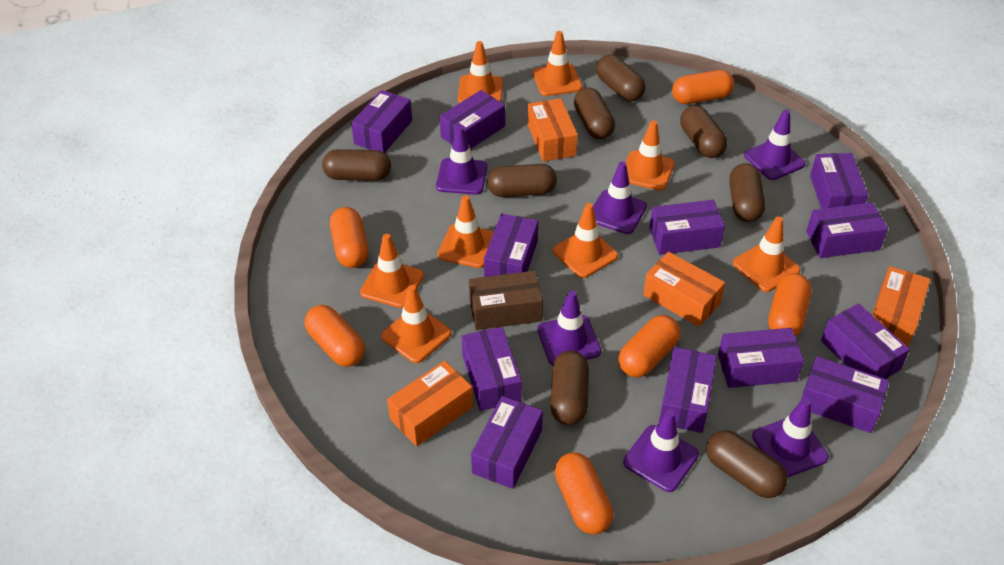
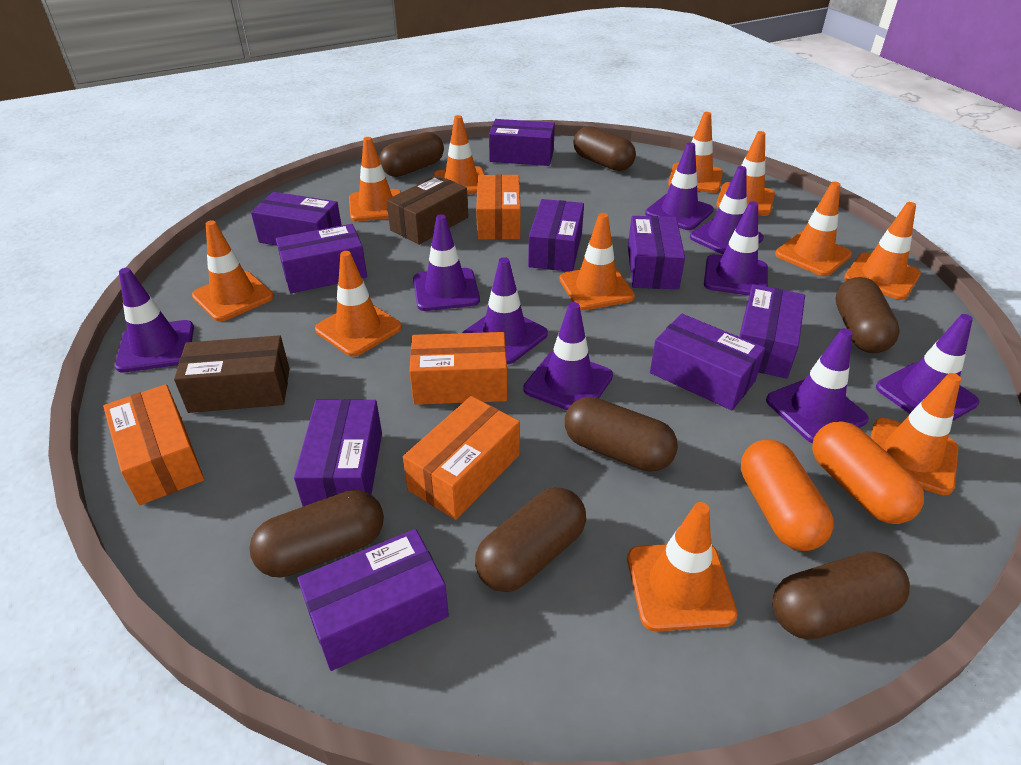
brown box: 1 -> 2
brown capsule: 8 -> 7
orange capsule: 6 -> 2
orange traffic cone: 8 -> 11
purple box: 12 -> 9
purple traffic cone: 6 -> 9

